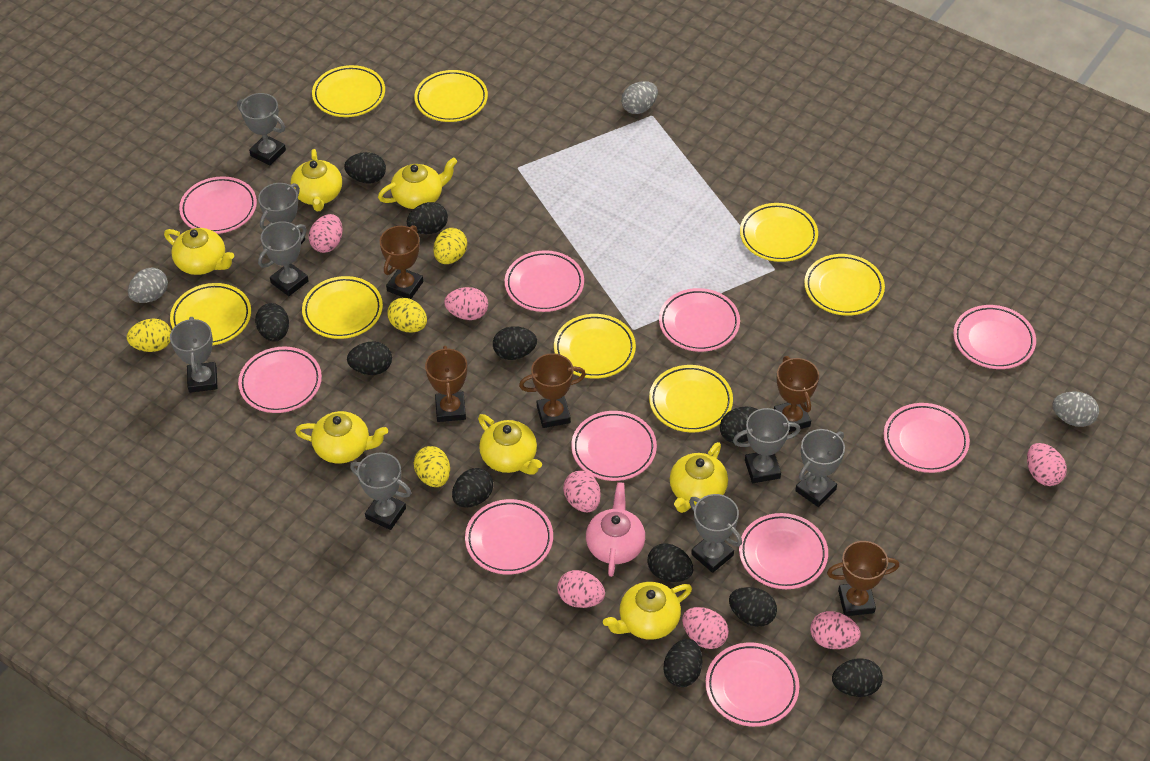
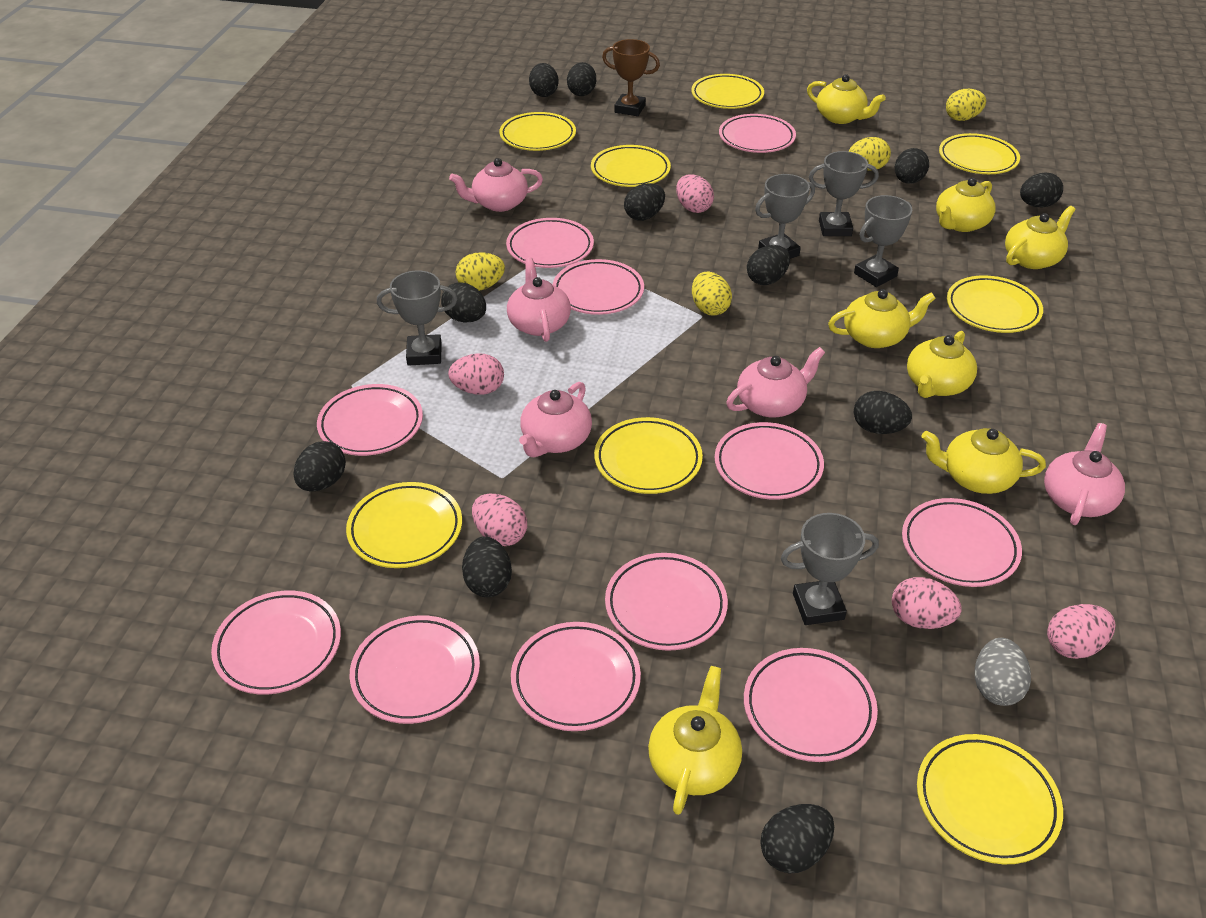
brown trophy: 5 -> 1
grey egg: 3 -> 1
grey trophy: 8 -> 5
pink egg: 7 -> 5
pink plate: 10 -> 11
pink teapot: 1 -> 5

